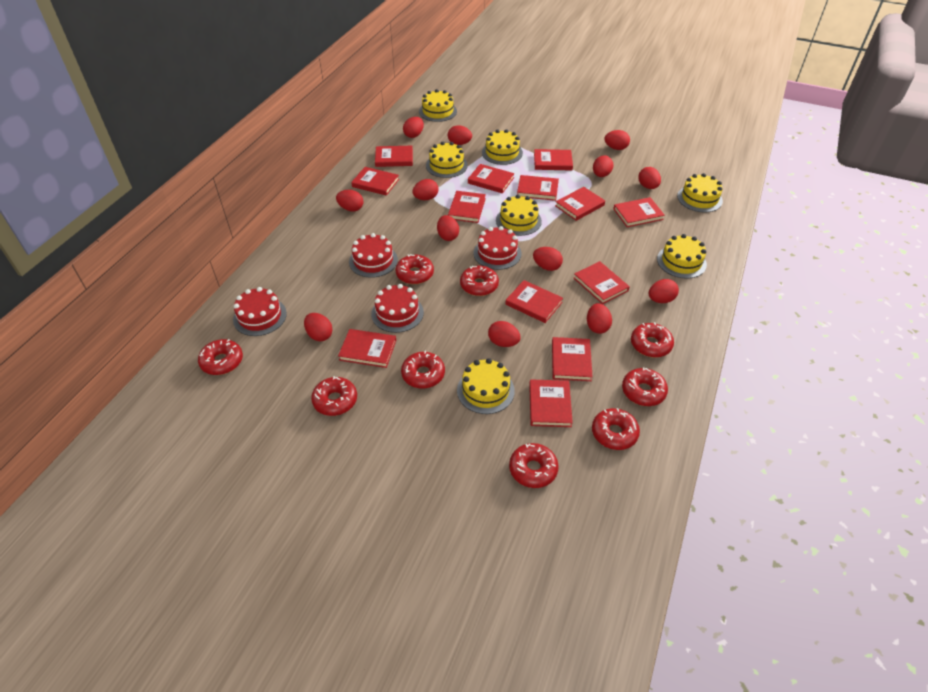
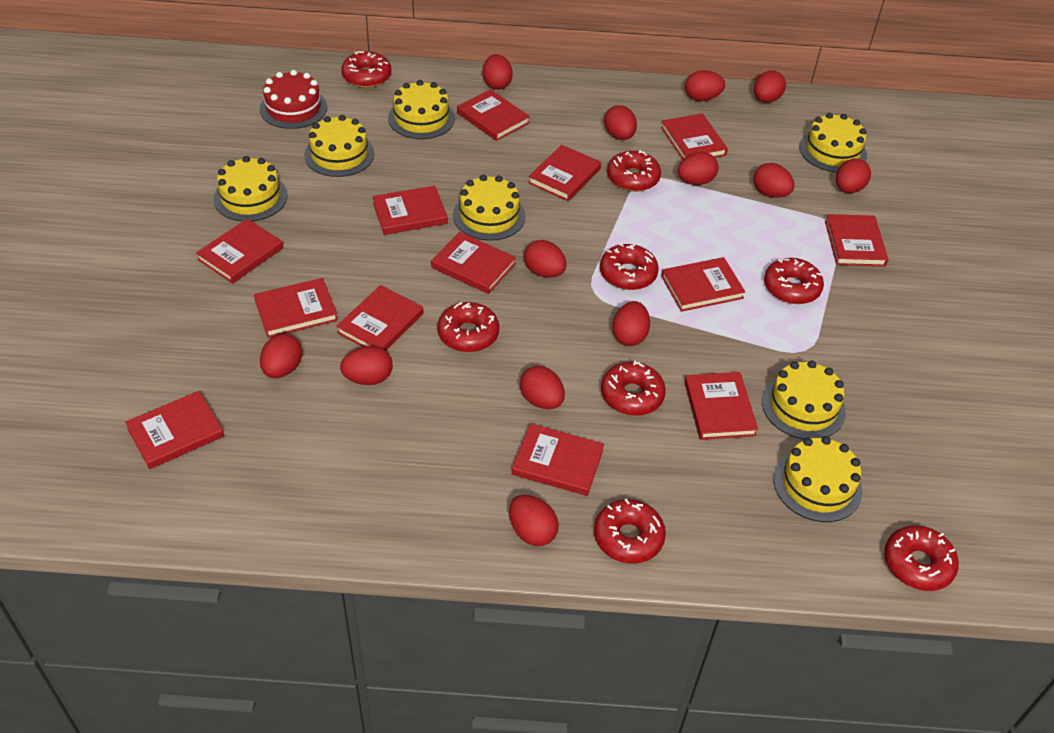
red cake: 4 -> 1
red donut: 9 -> 8

